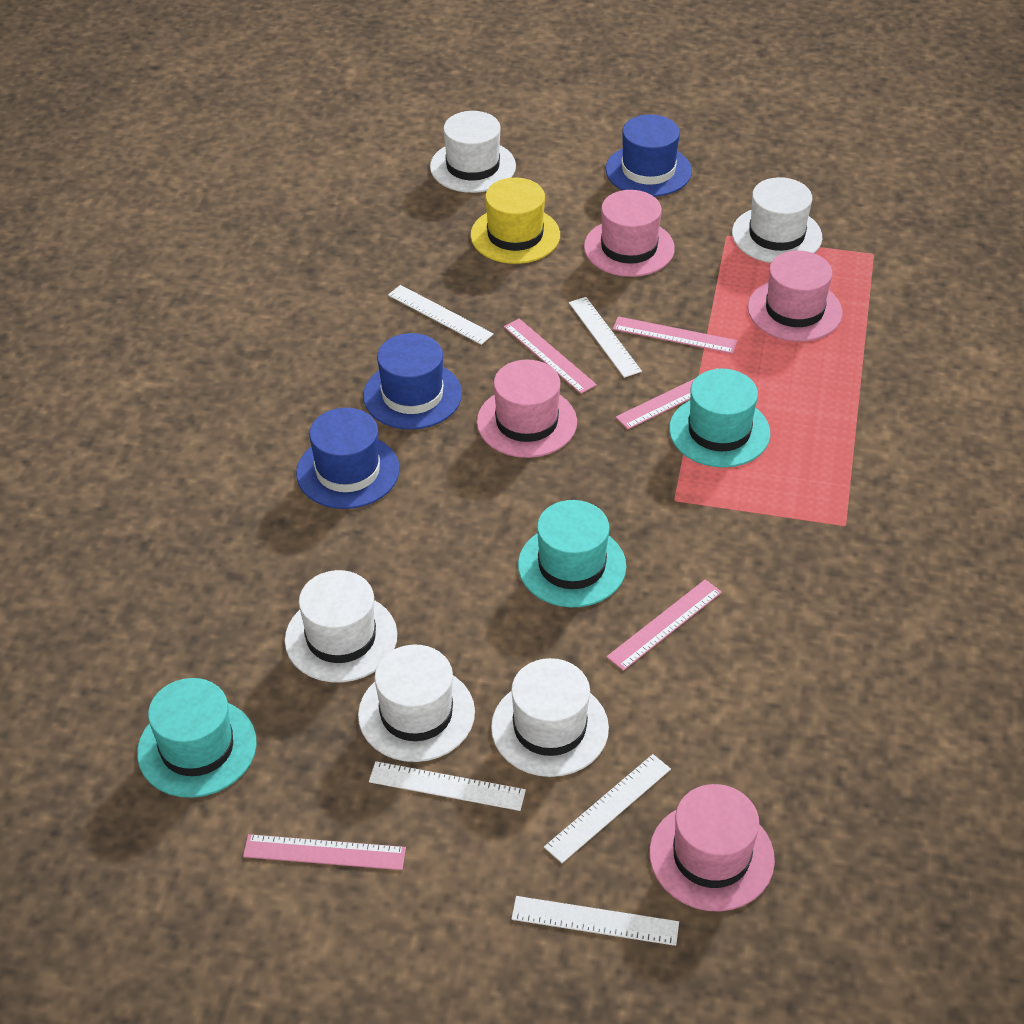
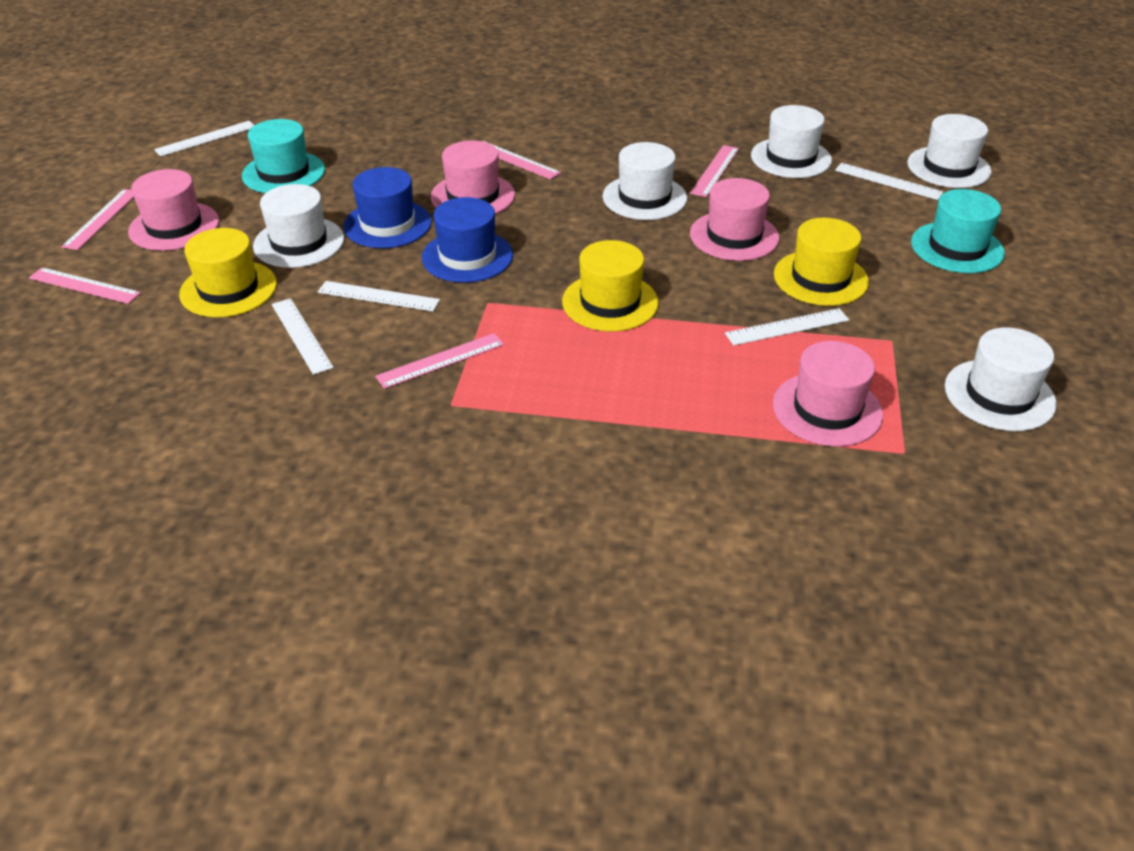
blue hat: 3 -> 2
turquoise hat: 3 -> 2
yellow hat: 1 -> 3

